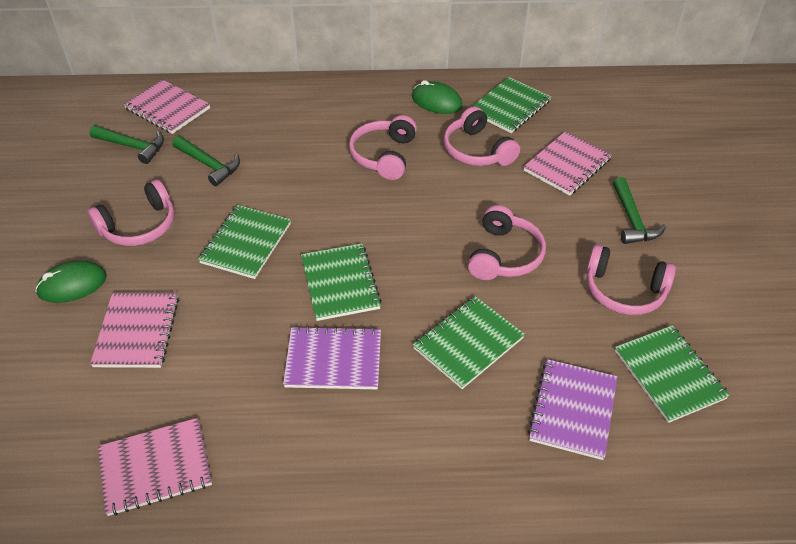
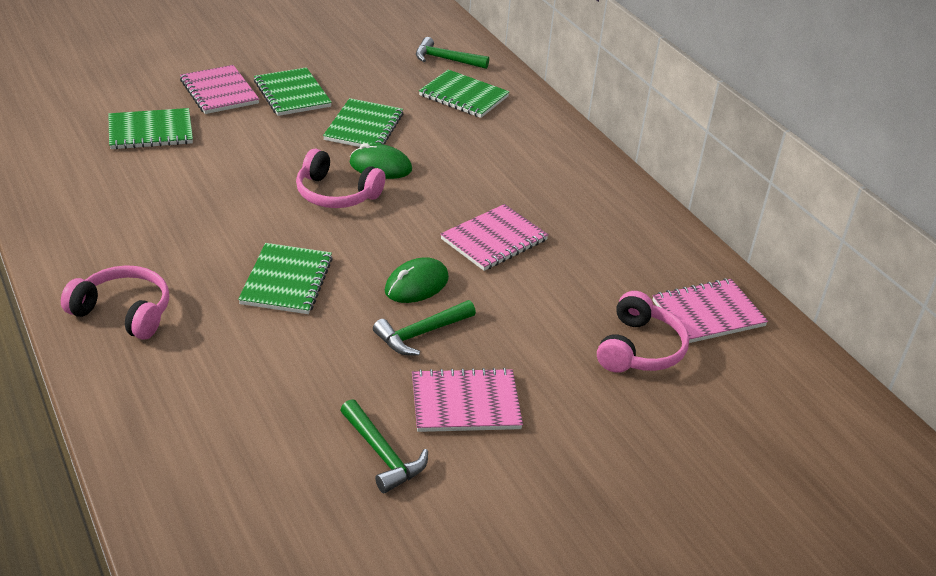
pink headphones: 5 -> 3
purple notebook: 2 -> 0

